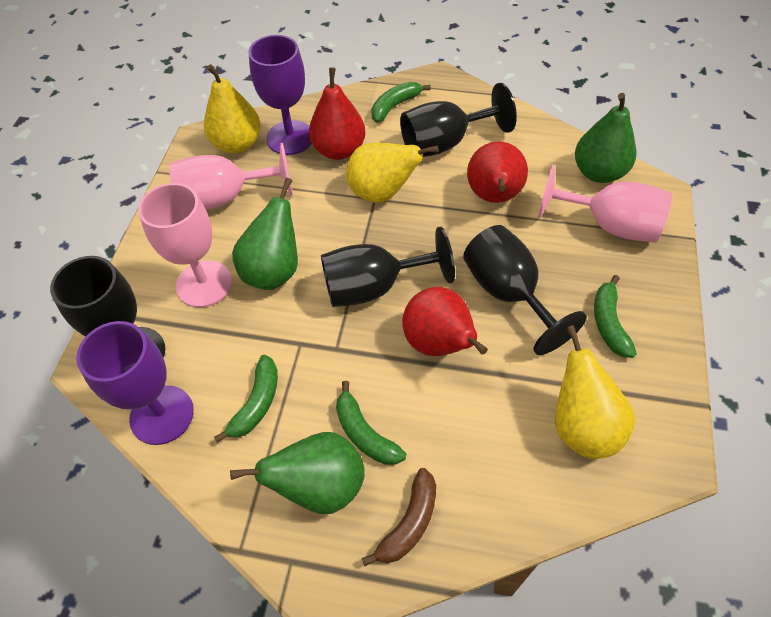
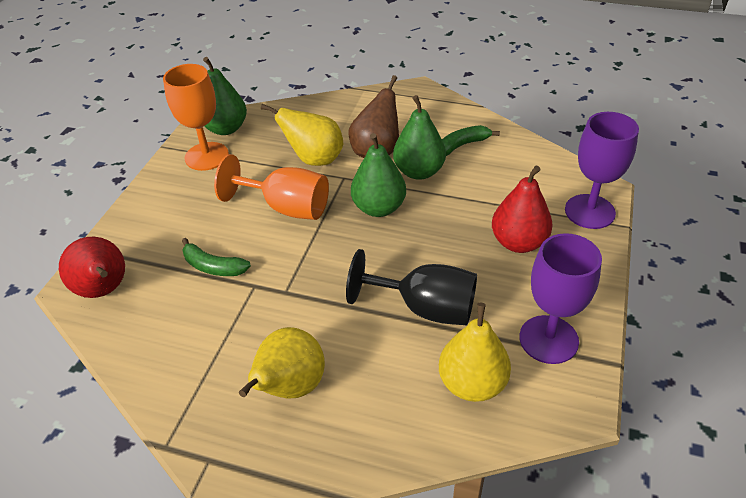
black goblet: 4 -> 1
brown banana: 1 -> 0
brown pear: 0 -> 1
green banana: 4 -> 2
orange goblet: 0 -> 2
pink goblet: 3 -> 0
red pear: 3 -> 2

